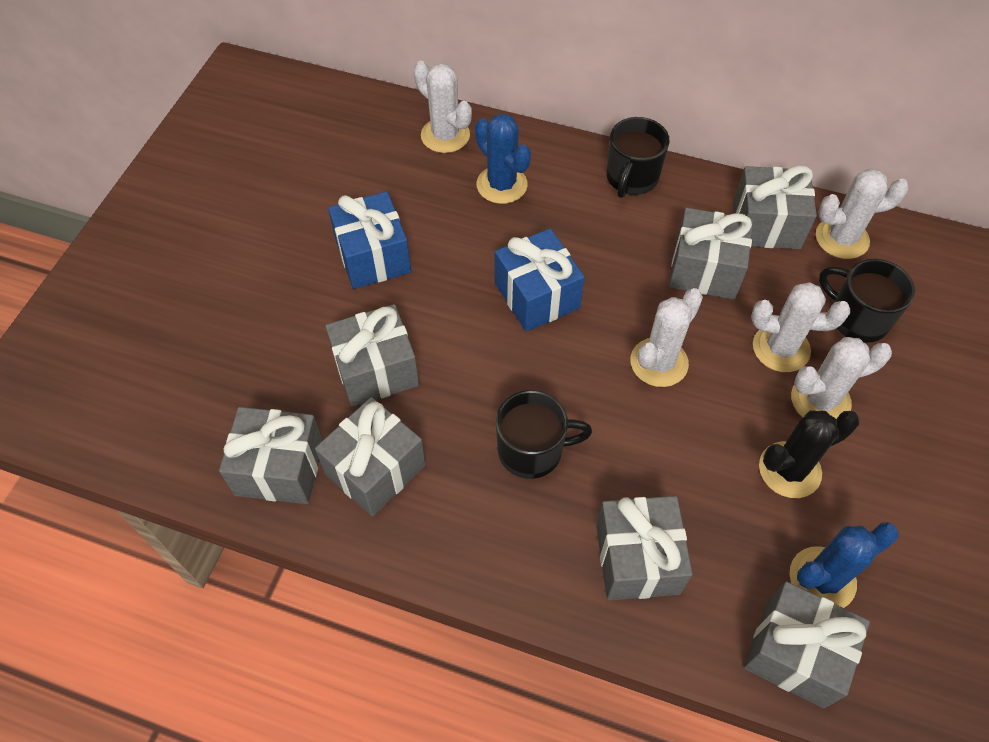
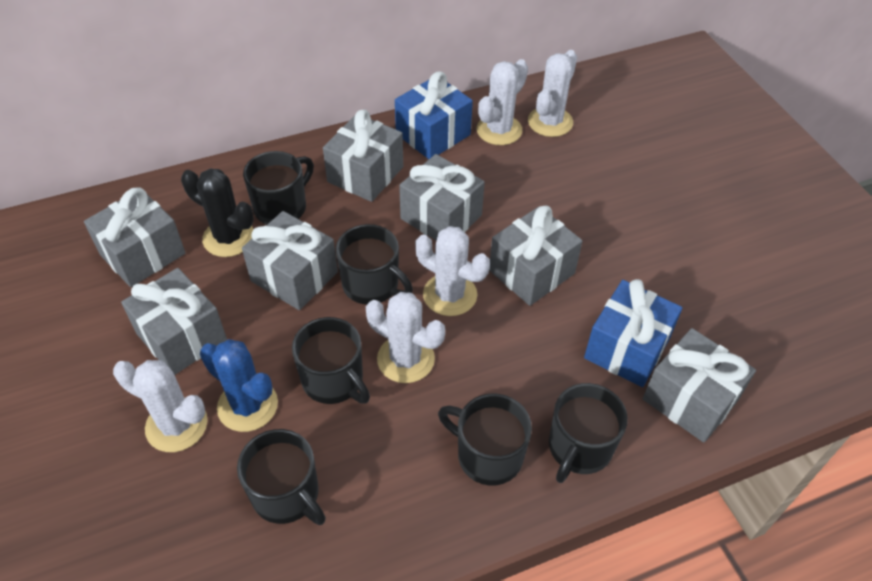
black mug: 3 -> 6
blue cactus: 2 -> 1

